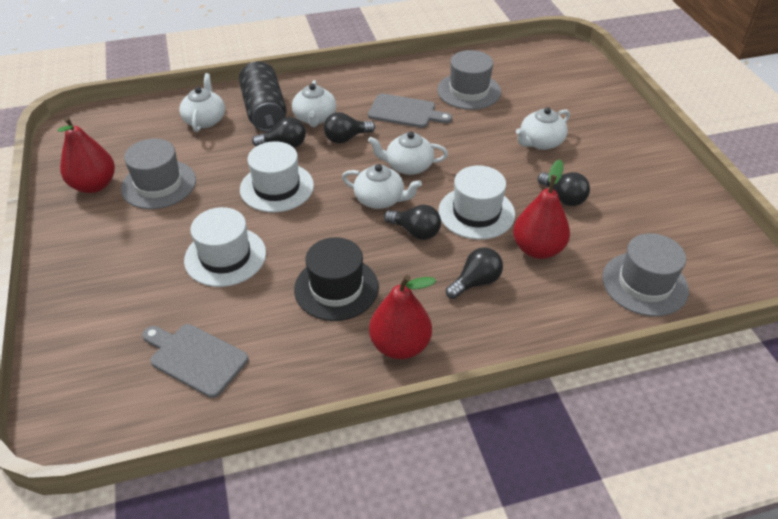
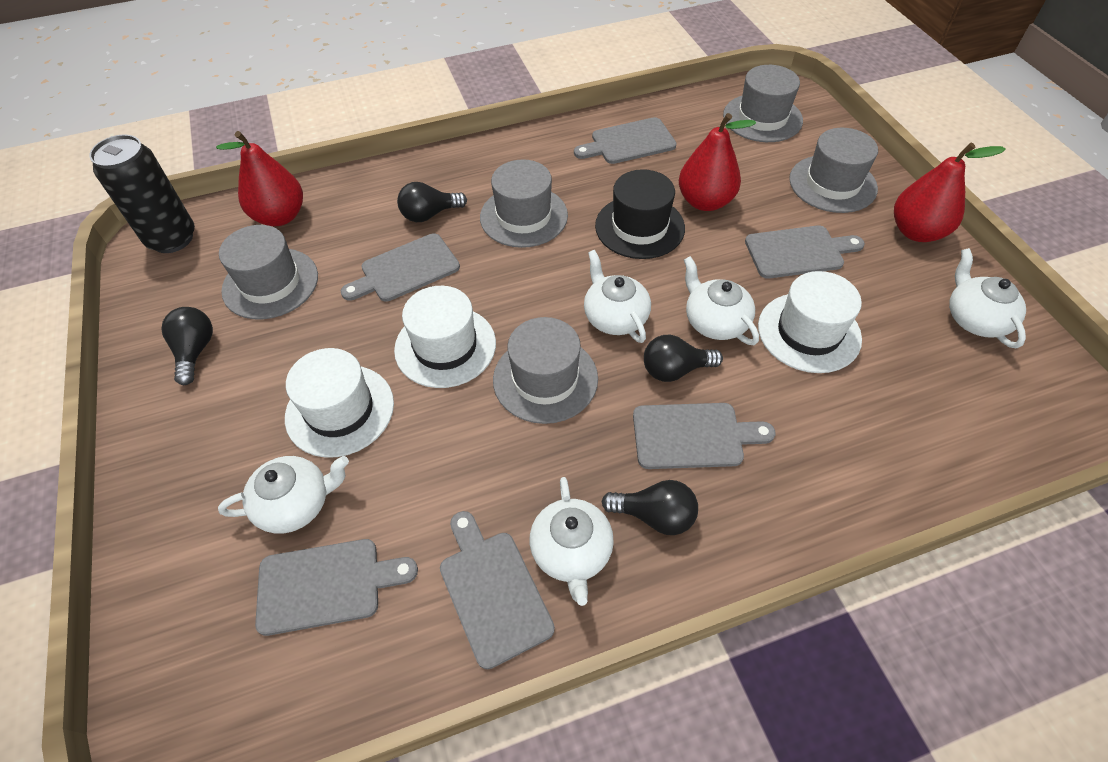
black light bulb: 5 -> 4
grey cutting board: 2 -> 6
grey hat: 3 -> 5

